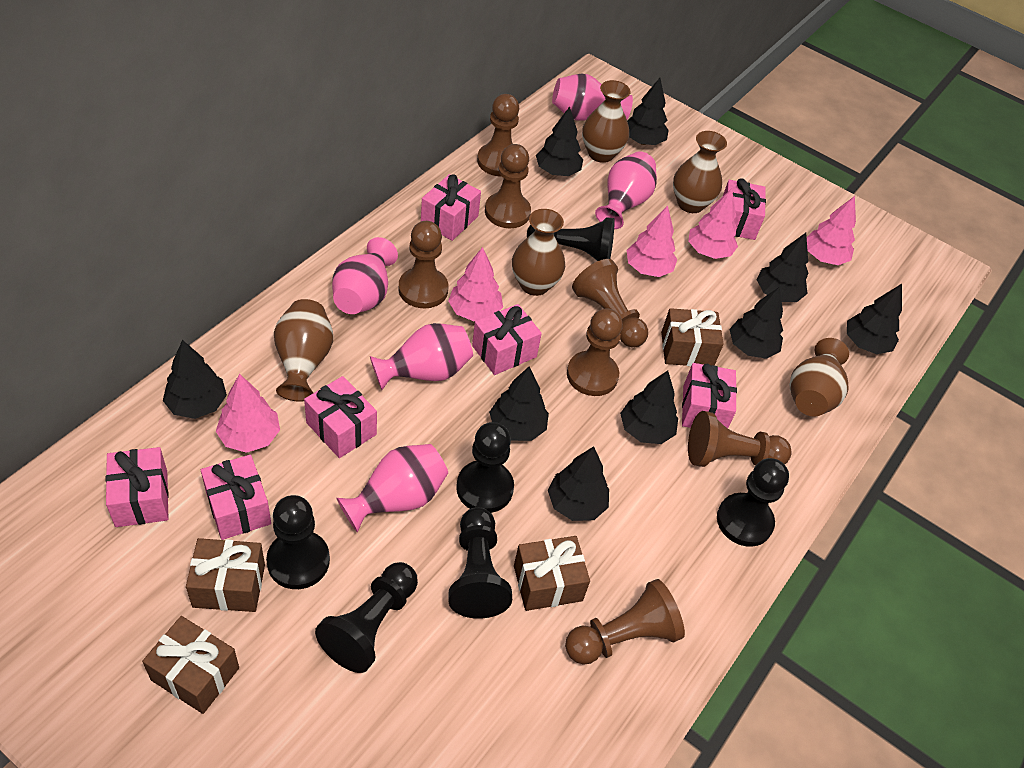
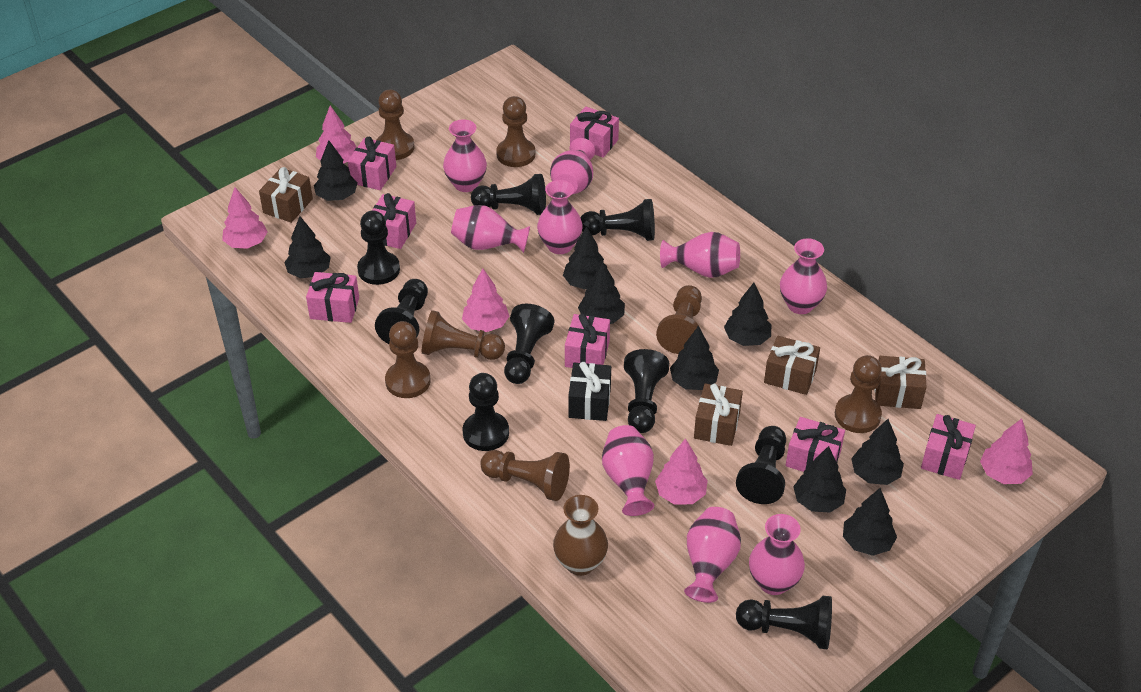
black gift: 0 -> 1
black pawn: 6 -> 9
brown vase: 5 -> 1
pink vase: 5 -> 9

